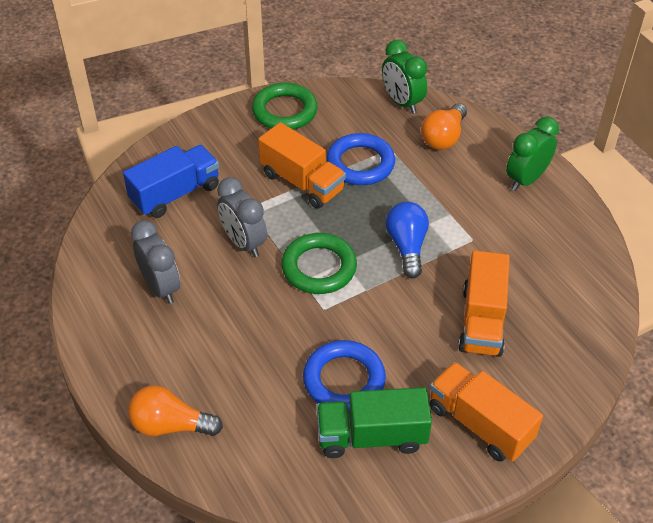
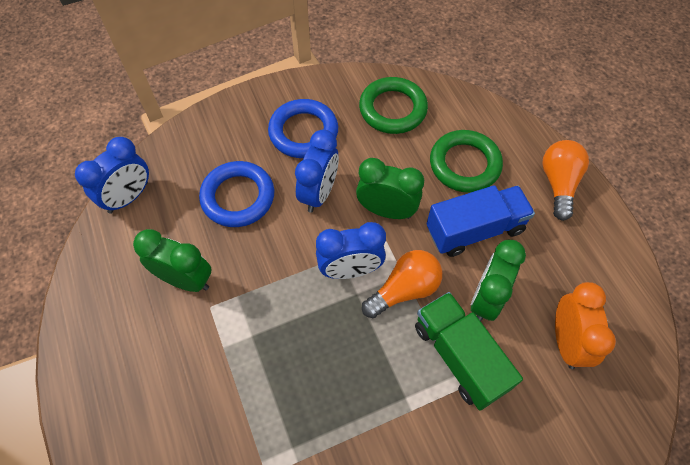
blue clock: 0 -> 3
blue light bulb: 1 -> 0
green clock: 2 -> 3
grey clock: 2 -> 0
orange clock: 0 -> 1
orange truck: 3 -> 0

